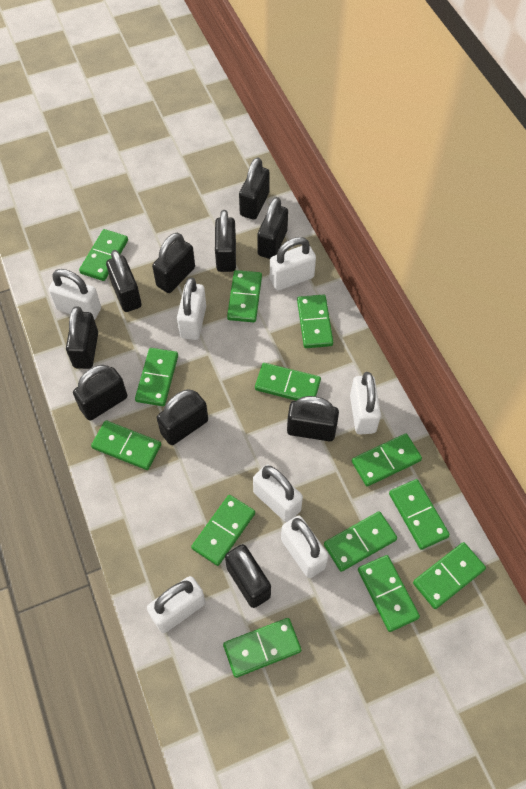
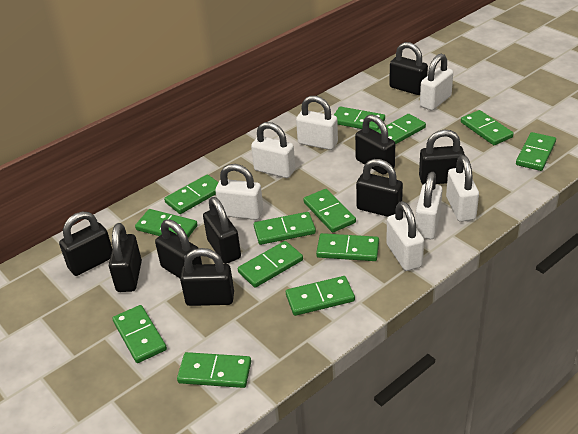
black padlock: 10 -> 9

